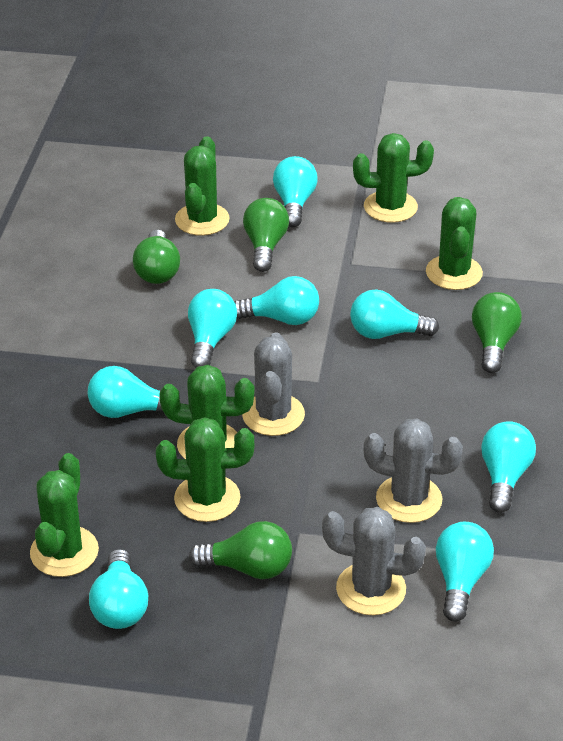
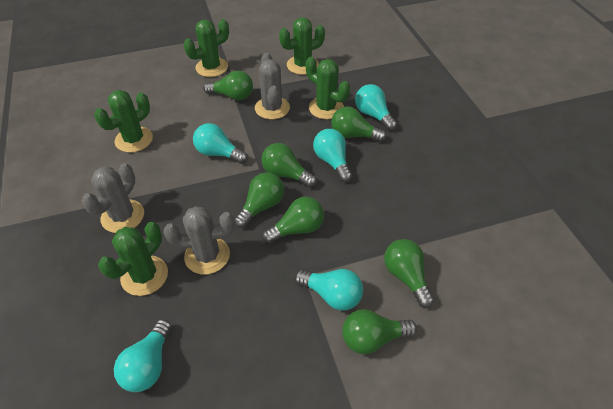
green cactus: 6 -> 5
green light bulb: 4 -> 7
turquoise light bulb: 8 -> 5

